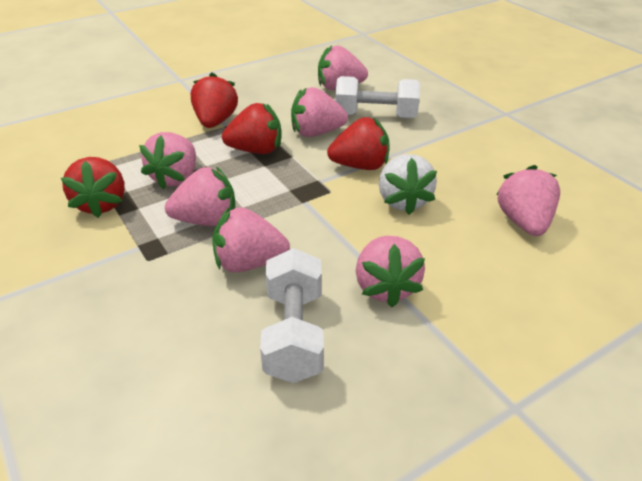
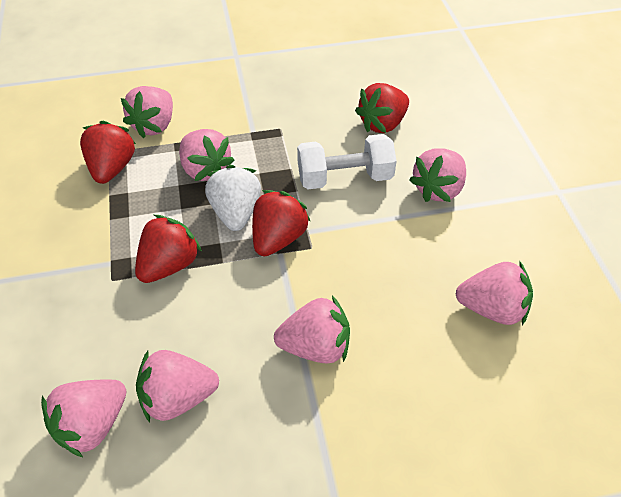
white dumbbell: 2 -> 1

